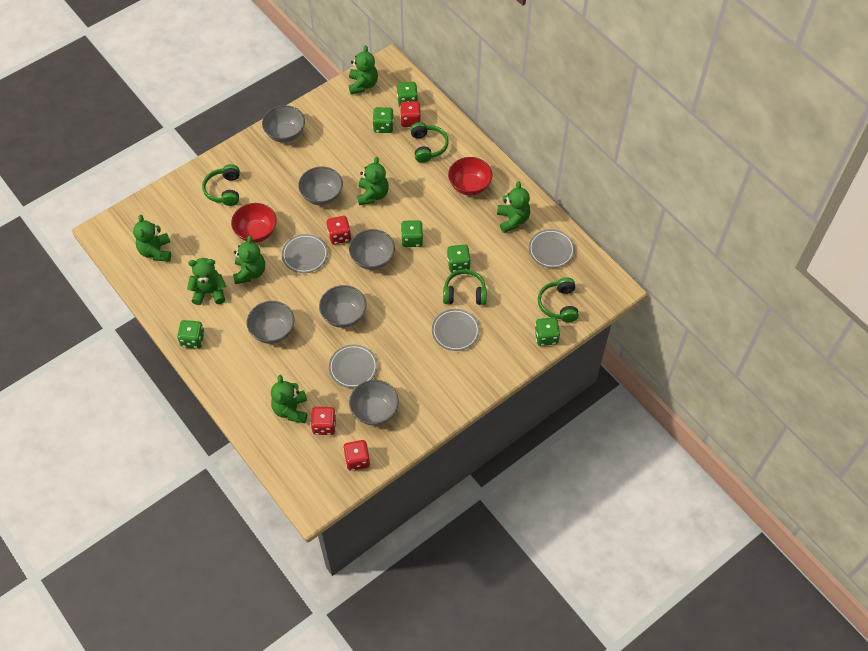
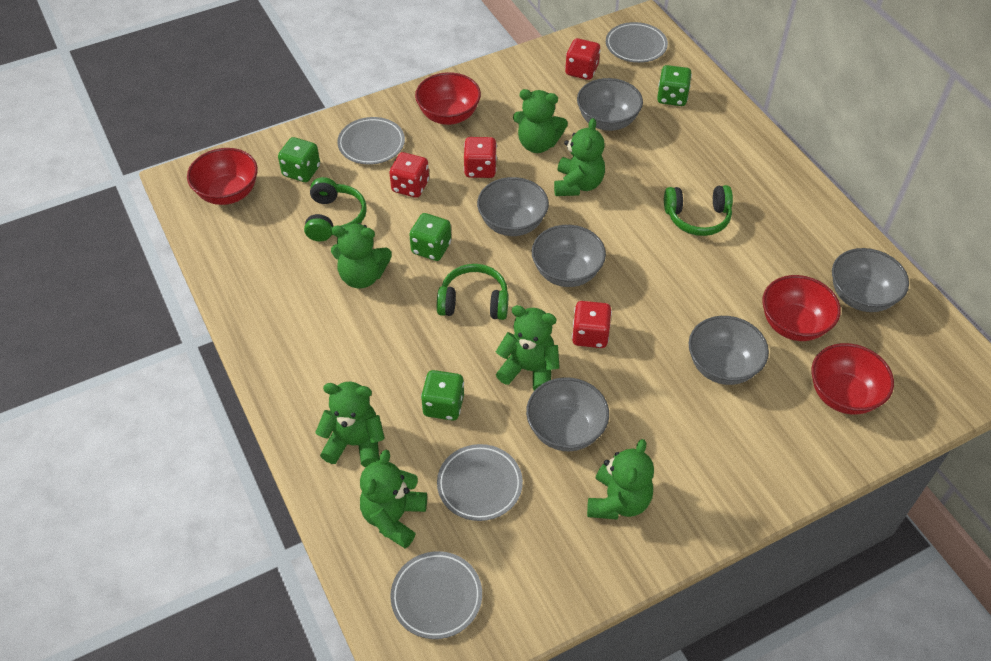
green dice: 6 -> 4
green headphones: 4 -> 3
red bowl: 2 -> 4

